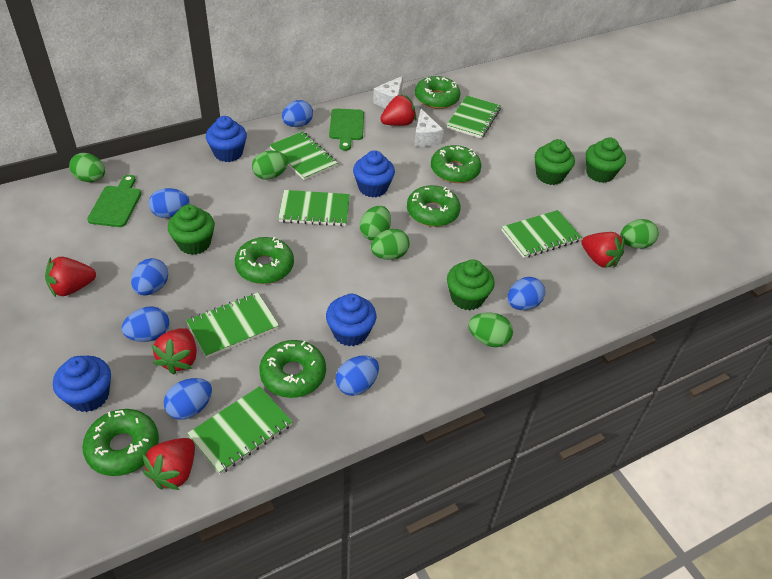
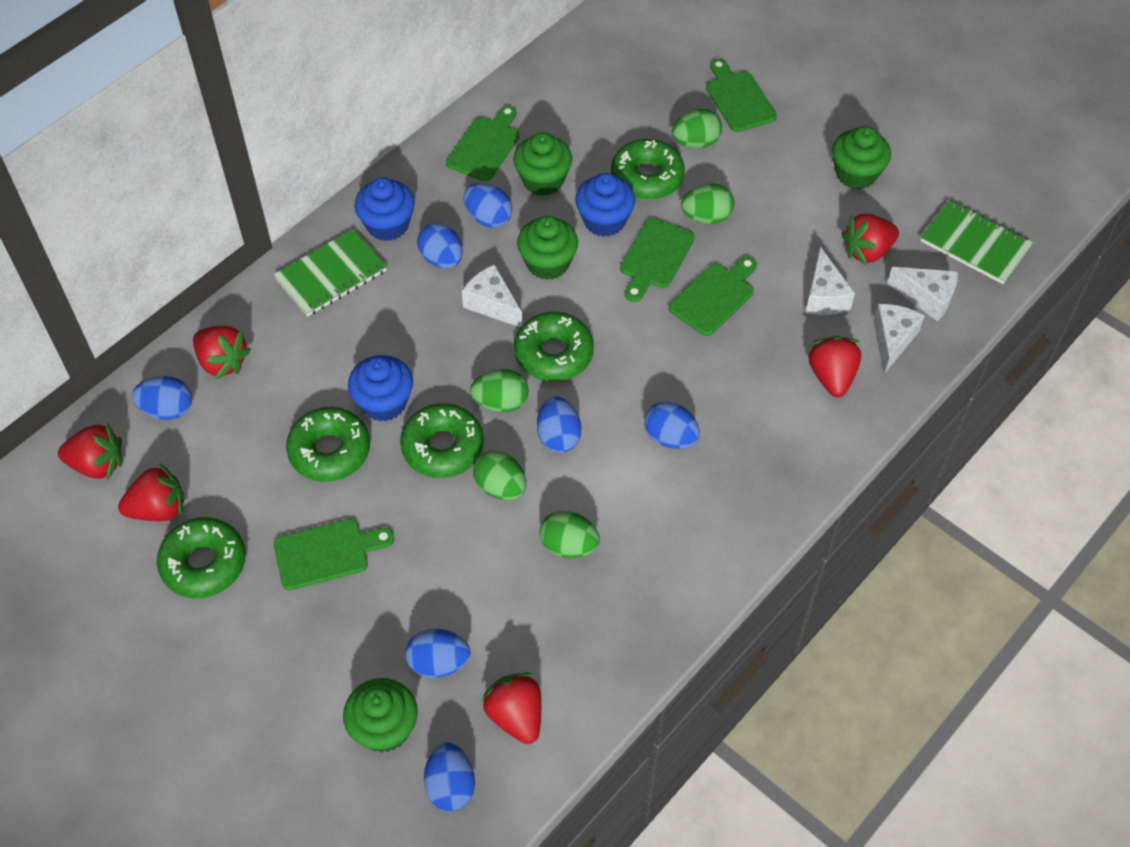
blue cupcake: 4 -> 3
green cutting board: 2 -> 5
green donut: 6 -> 5
green egg: 6 -> 5
green notebook: 6 -> 2
red strawberry: 5 -> 6
white cheese: 2 -> 4

